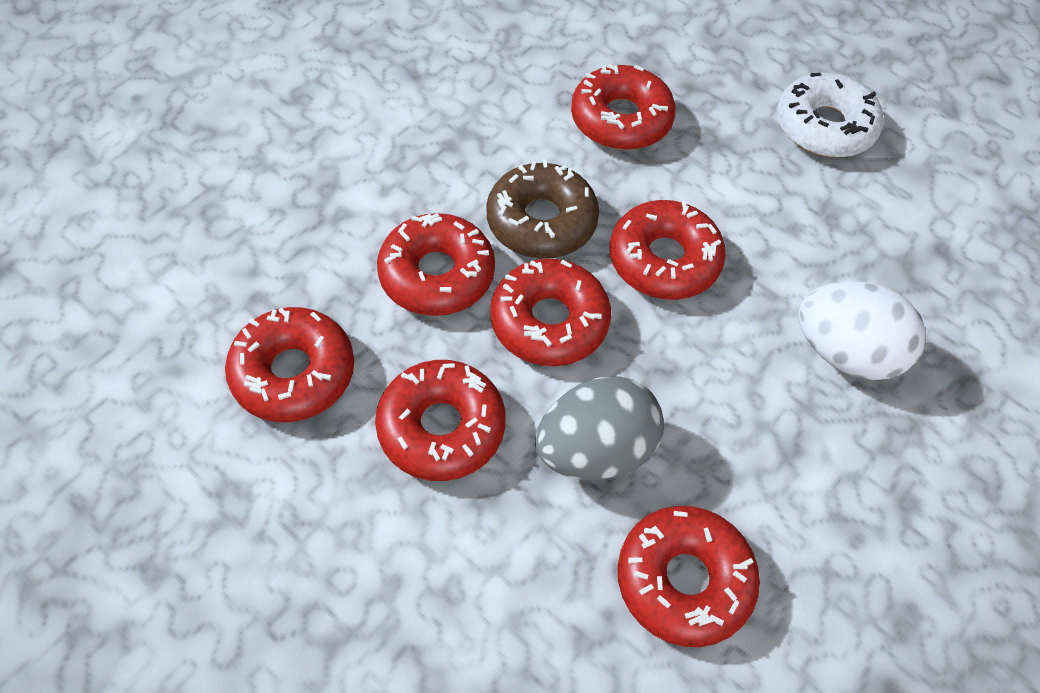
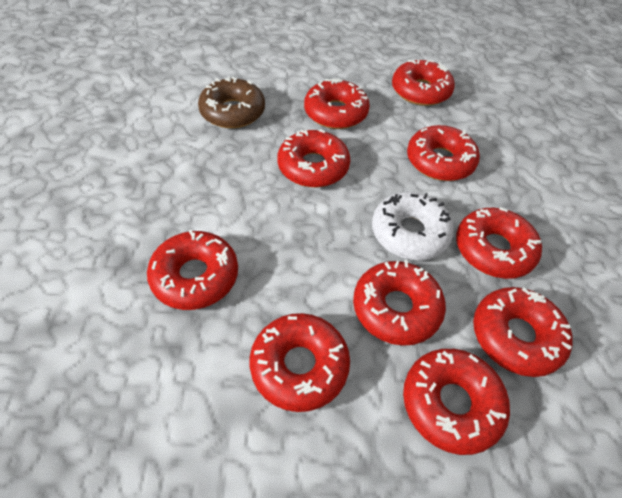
grey egg: 1 -> 0
red donut: 7 -> 10
white egg: 1 -> 0

